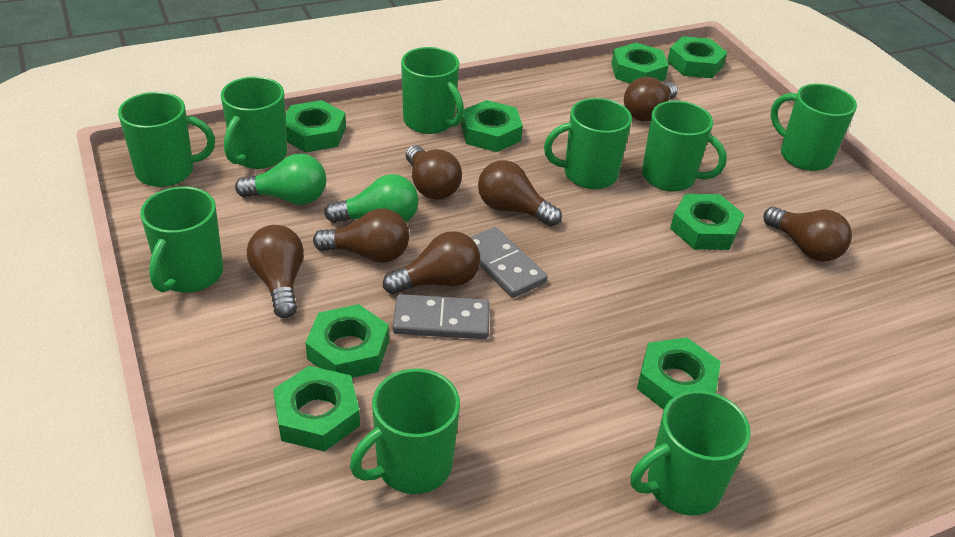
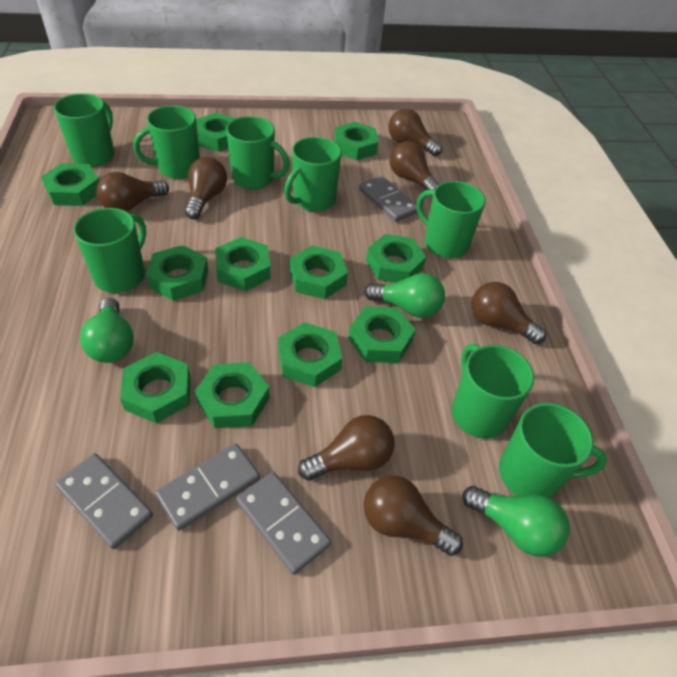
green light bulb: 2 -> 3
green mug: 9 -> 8
green nut: 8 -> 11
grey domino: 2 -> 4

